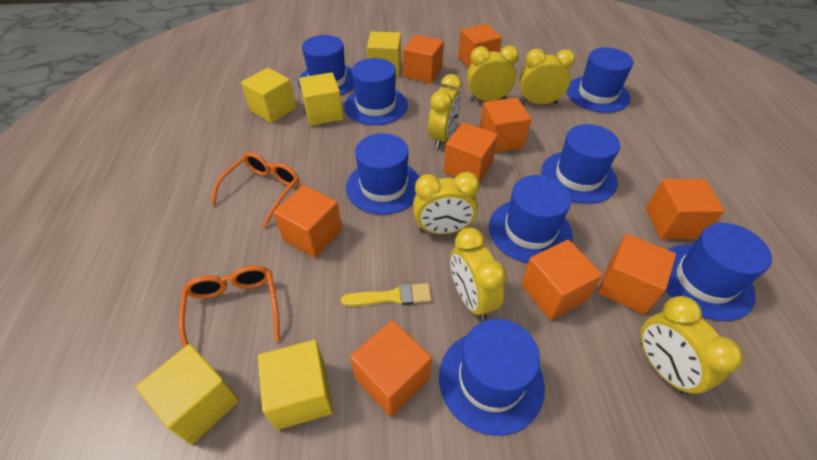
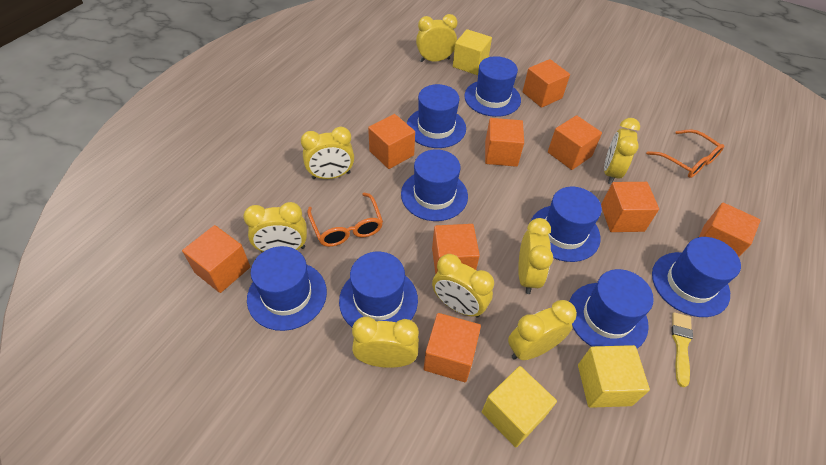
yellow clock: 6 -> 8
yellow cube: 5 -> 3

